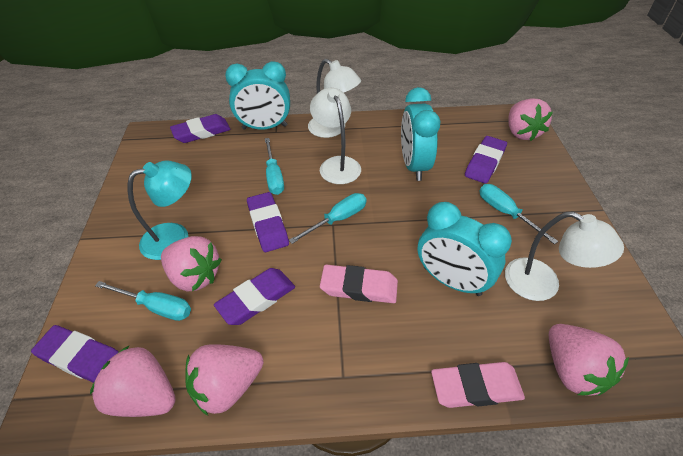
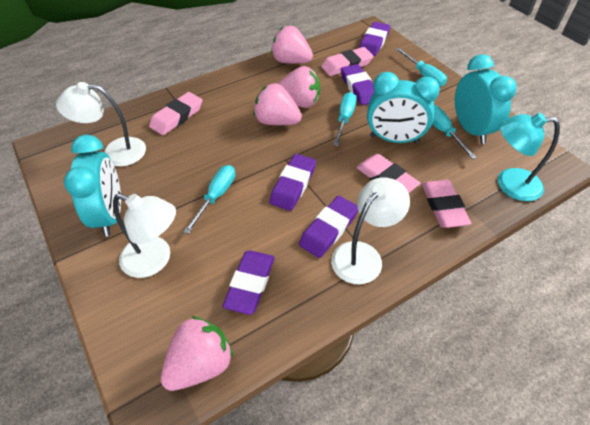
pink eraser: 2 -> 4
pink strawberry: 5 -> 4

